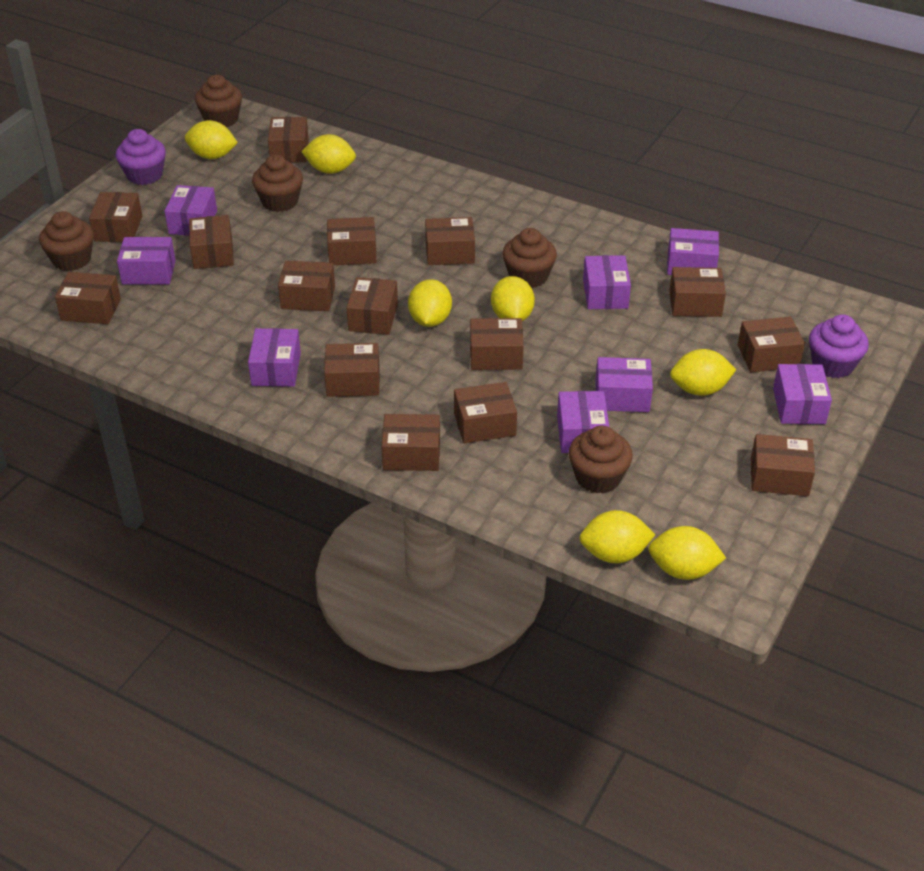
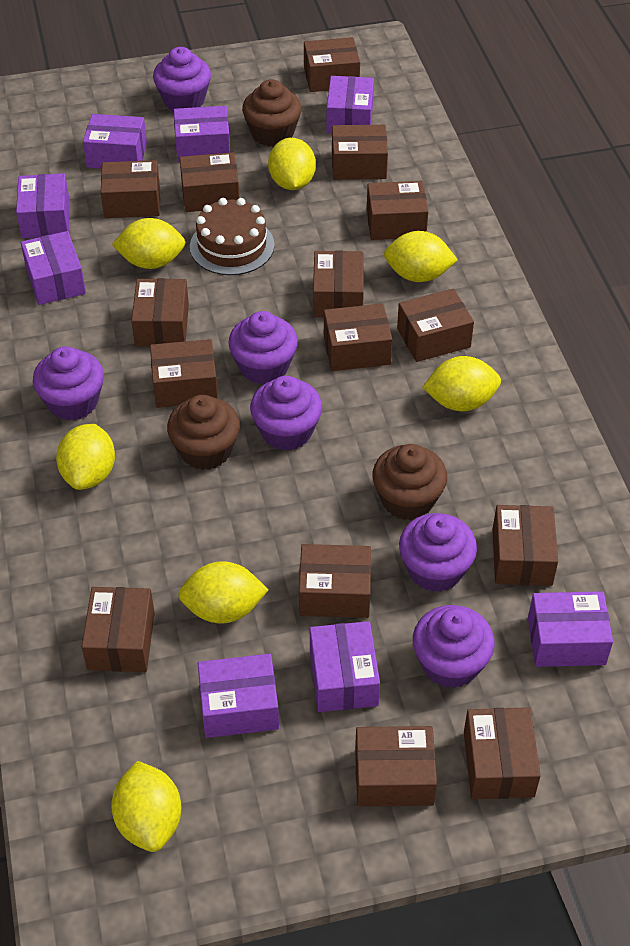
brown cake: 0 -> 1
brown cupcake: 5 -> 3
purple cupcake: 2 -> 6

